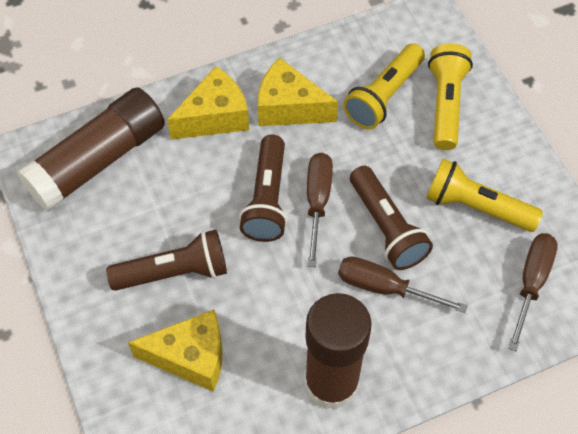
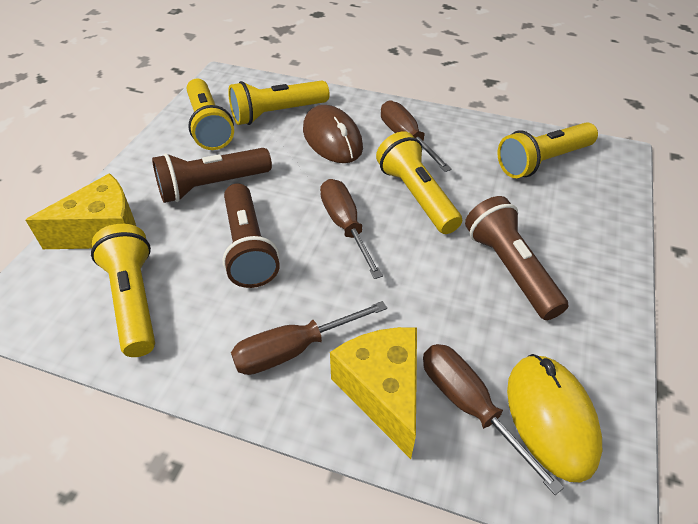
brown glue stick: 2 -> 0
brown mouse: 0 -> 1
brown screwdriver: 3 -> 4
yellow cheese: 3 -> 2
yellow flashlight: 3 -> 5
yellow mouse: 0 -> 1

